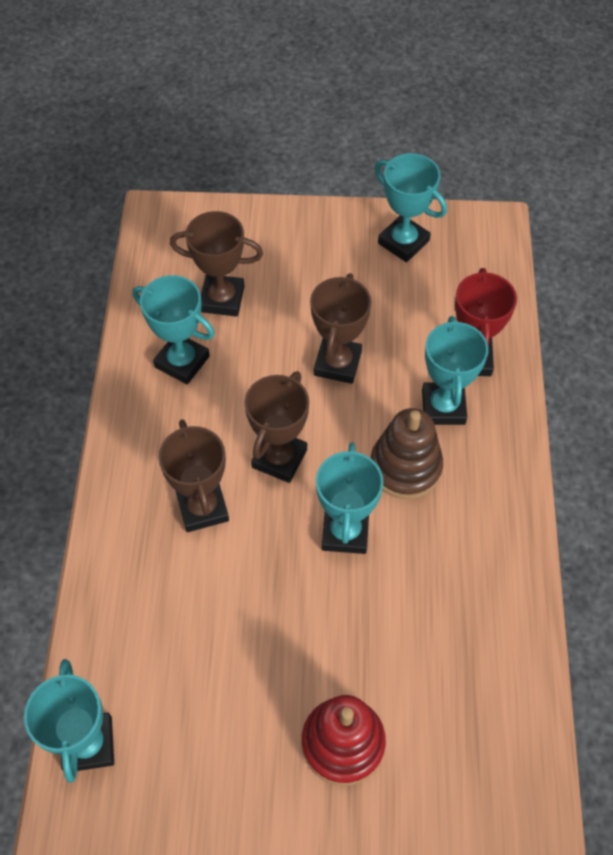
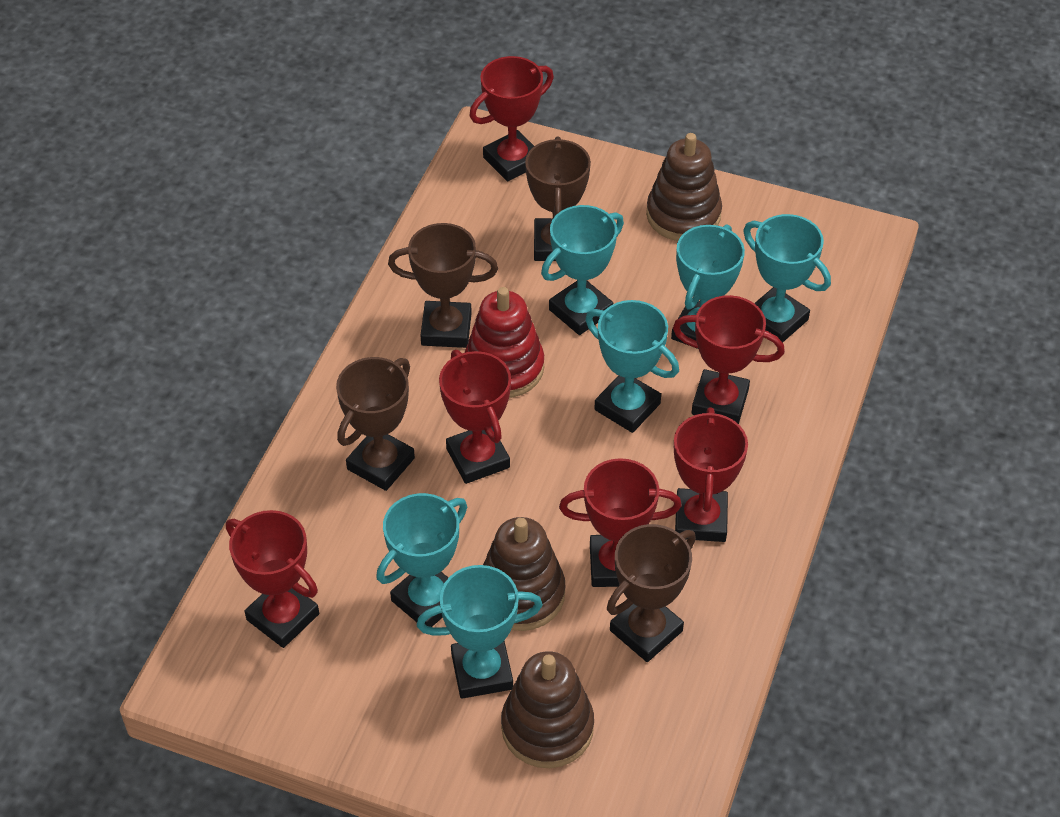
brown stacking toy: 1 -> 3
red trophy: 1 -> 6
turquoise trophy: 5 -> 6

